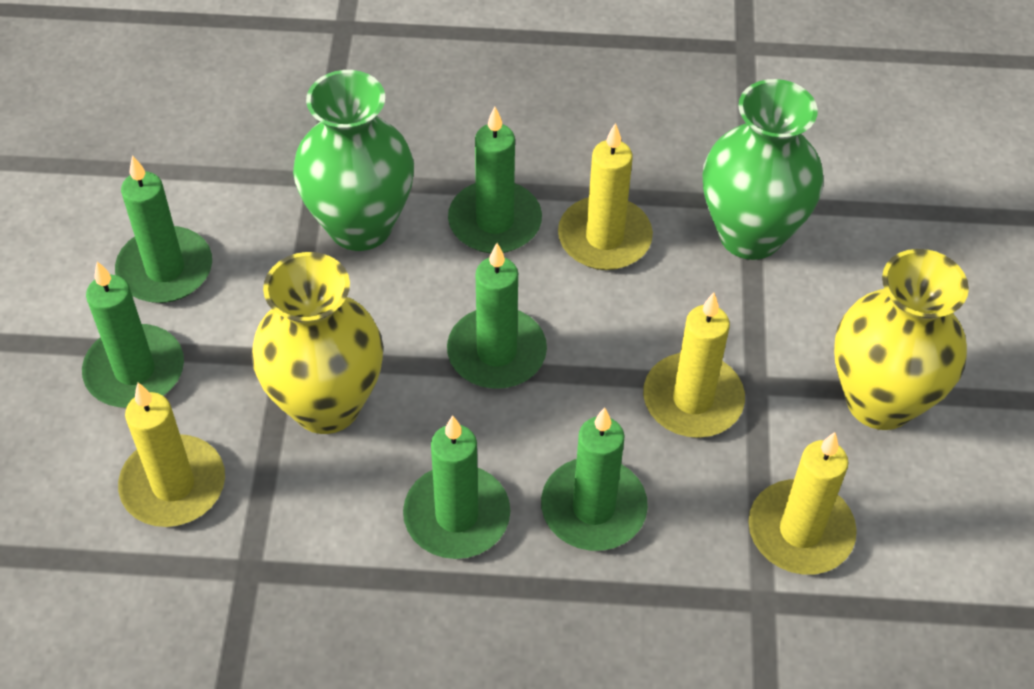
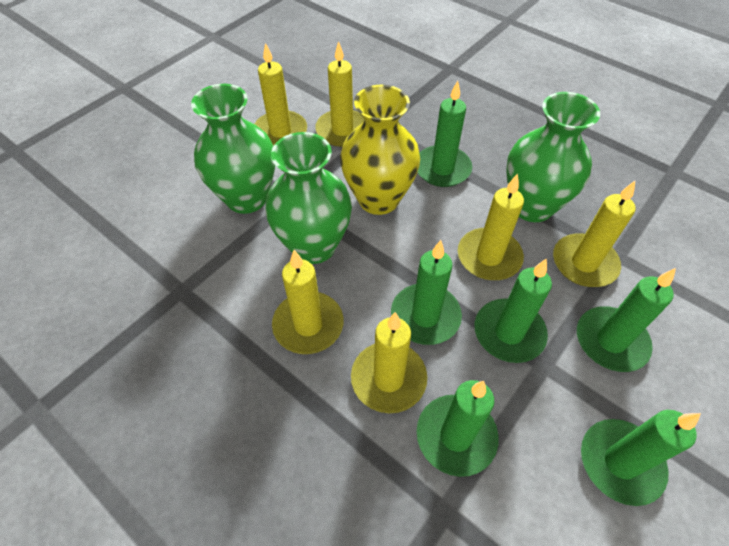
green vase: 2 -> 3
yellow candle: 4 -> 6
yellow vase: 2 -> 1

